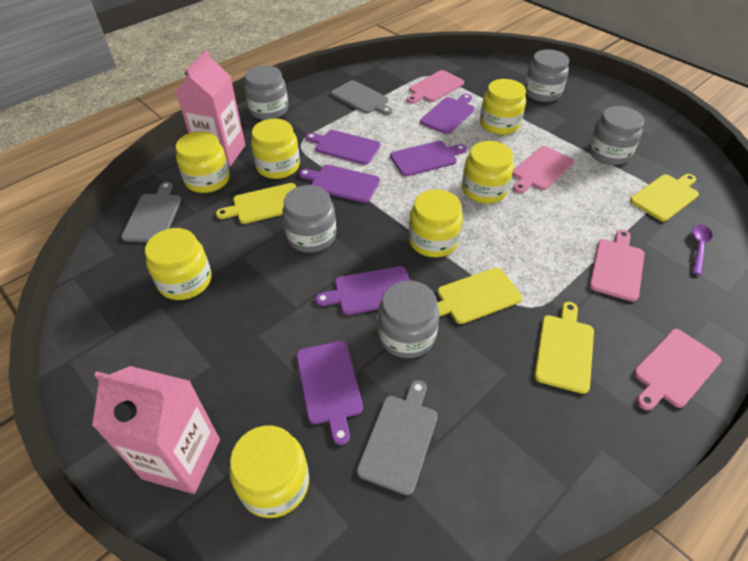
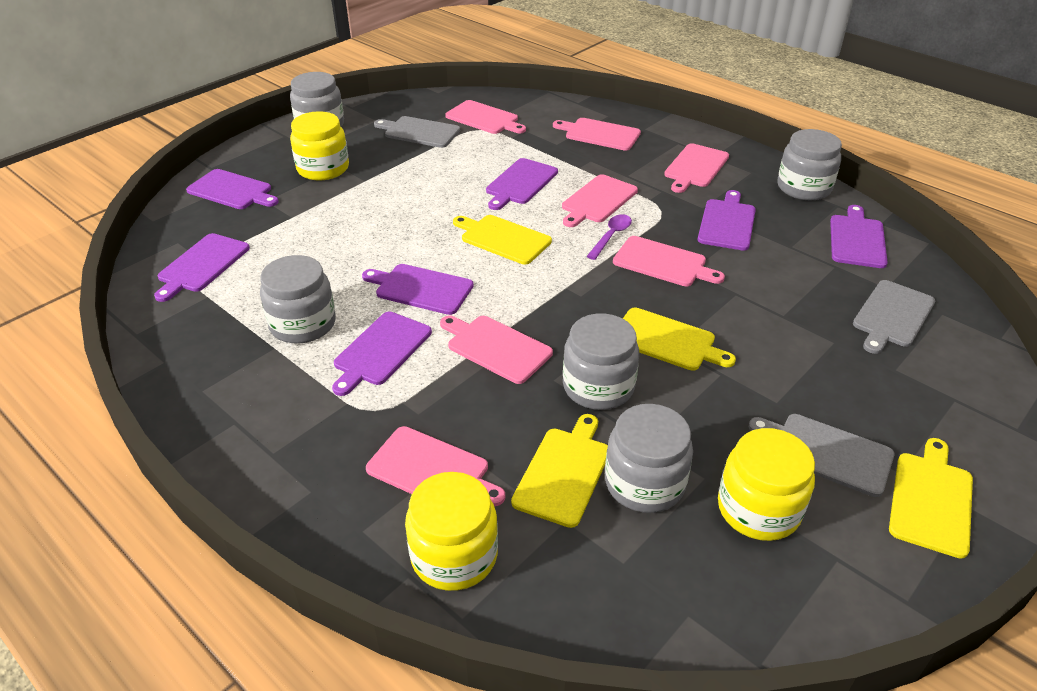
pink carton: 2 -> 0
pink cutting board: 4 -> 7
purple cutting board: 6 -> 7
yellow jar: 7 -> 3

